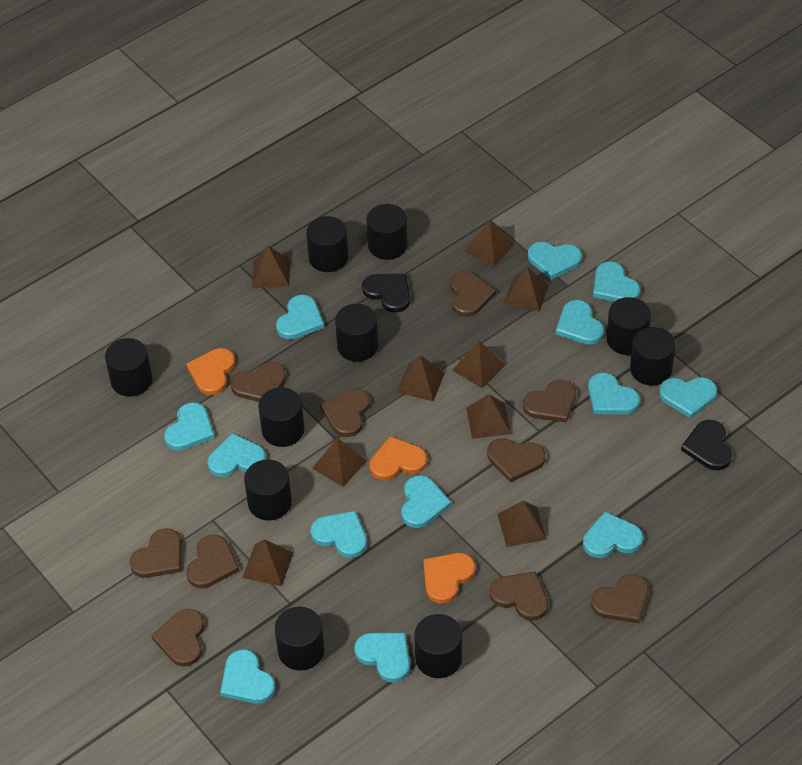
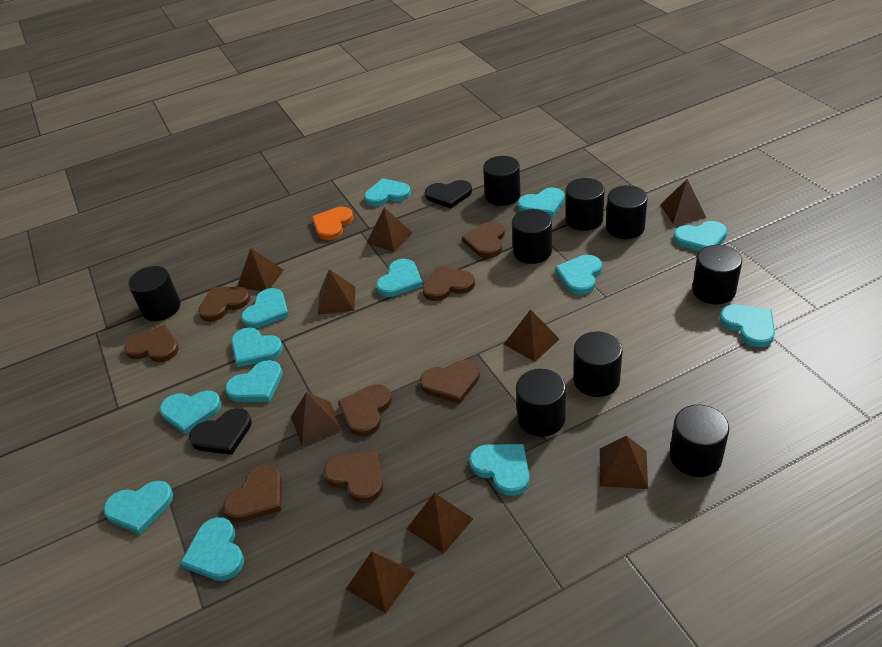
black cylinder: 10 -> 9
brown heart: 10 -> 8
orange heart: 3 -> 1

